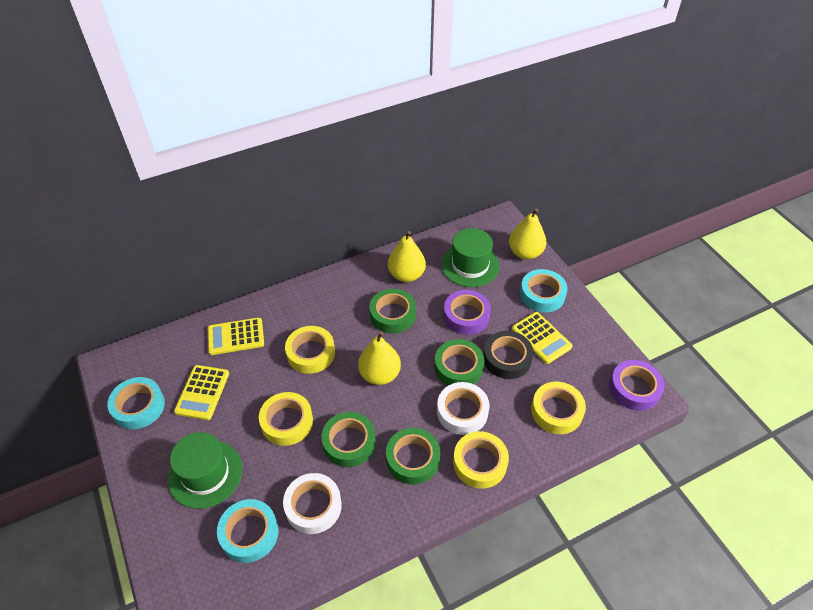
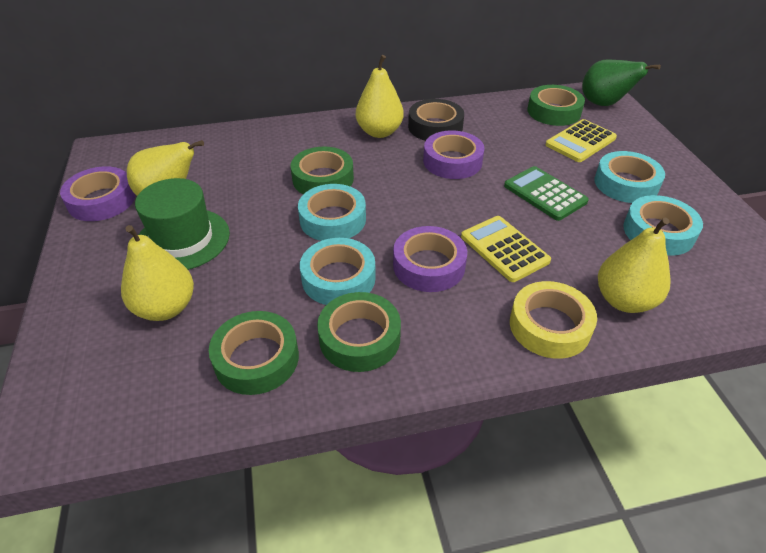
green calculator: 0 -> 1
green hat: 2 -> 1
green pear: 0 -> 1
purple tape: 2 -> 3
turquoise tape: 3 -> 4
white tape: 2 -> 0
yellow calculator: 3 -> 2
yellow pear: 3 -> 4
yellow tape: 4 -> 1

